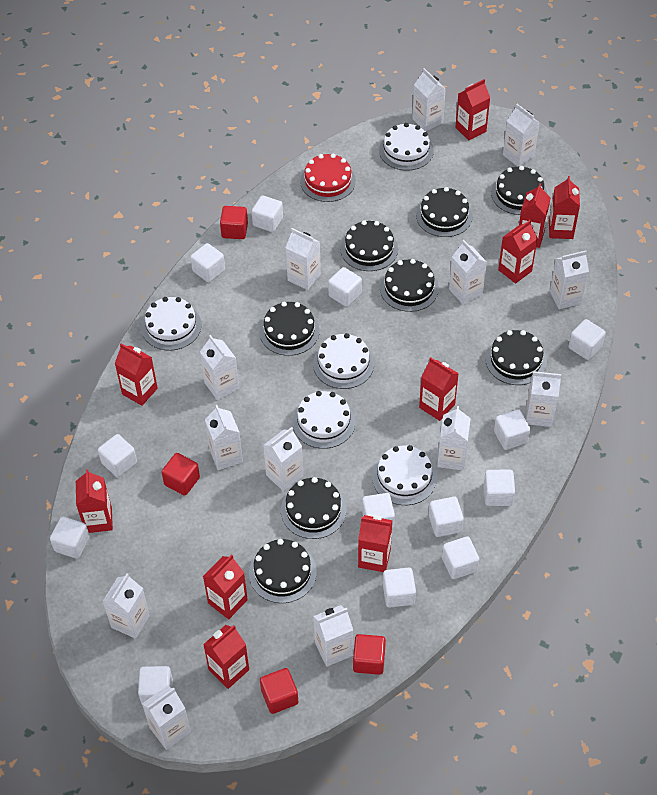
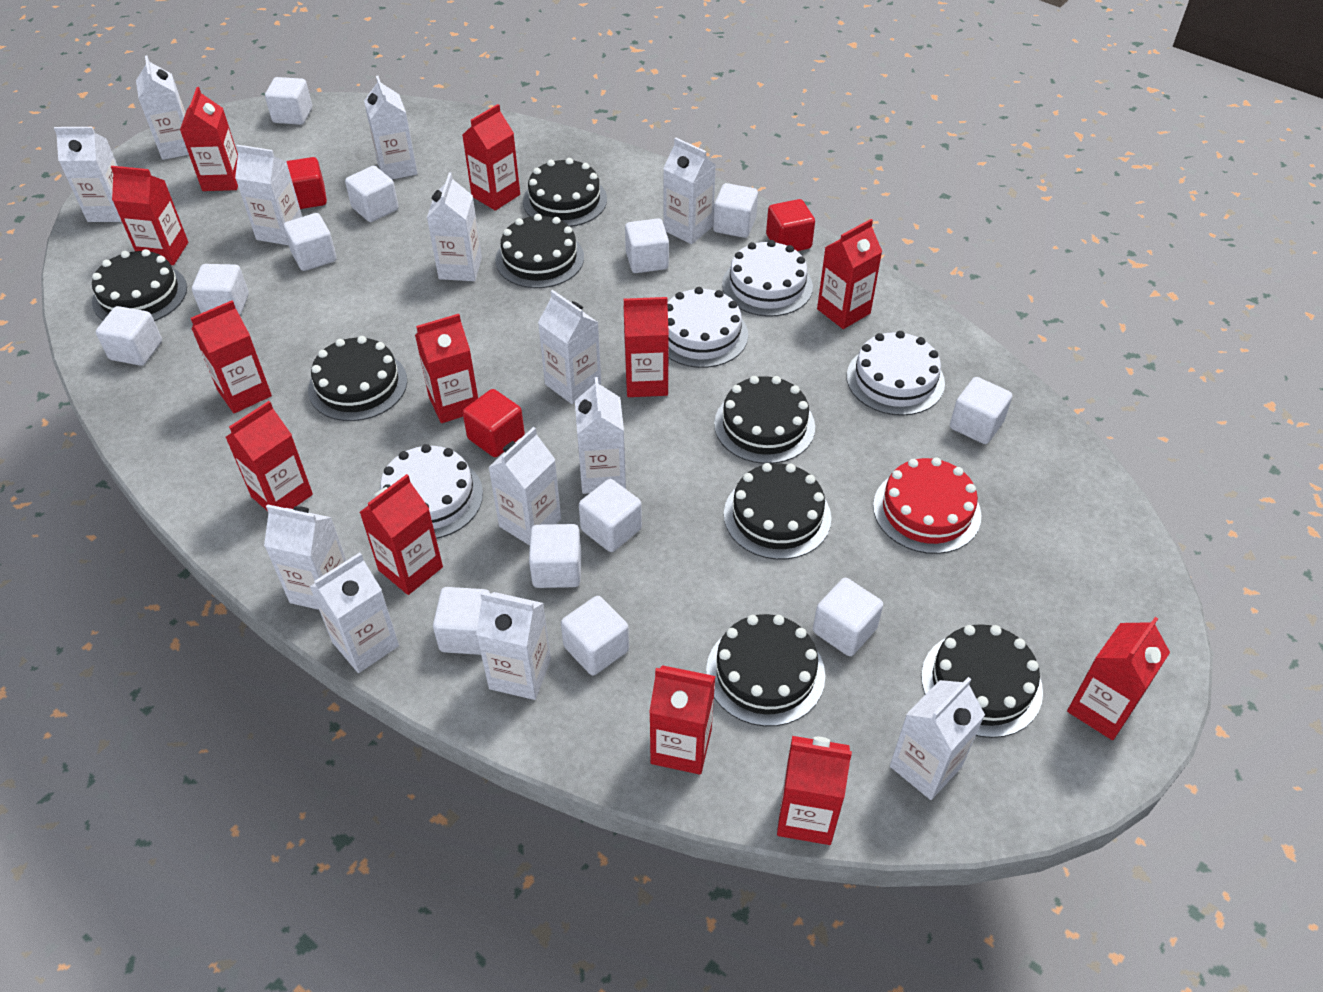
red carton: 10 -> 12
red cube: 4 -> 3
white cake: 5 -> 4

